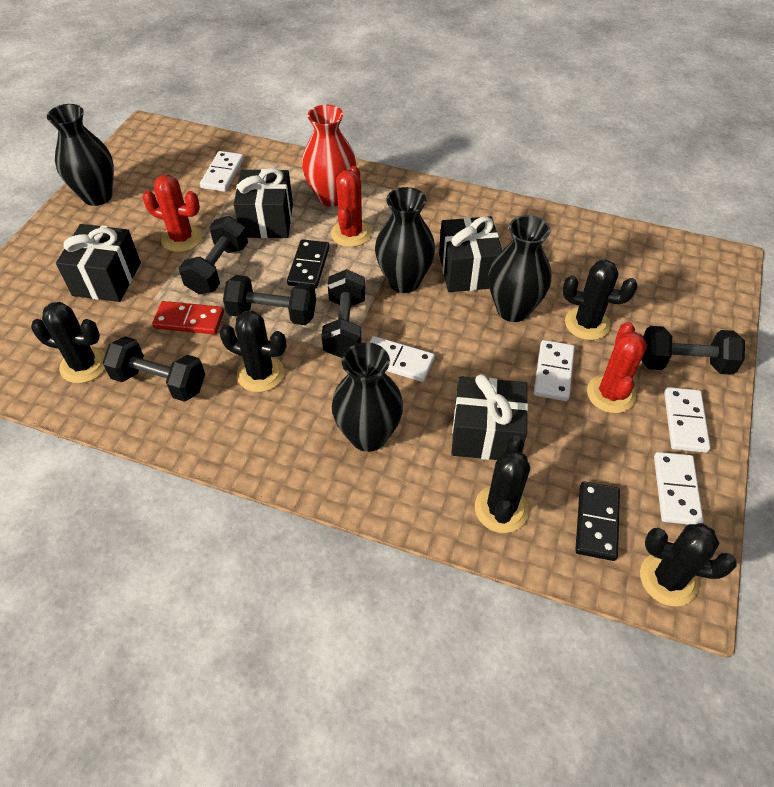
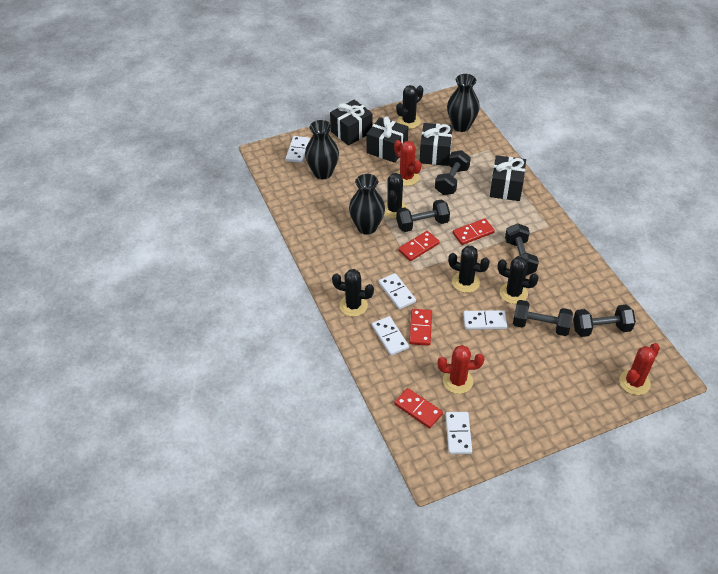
black domino: 2 -> 0
black vase: 4 -> 3
red domino: 1 -> 4
red vase: 1 -> 0

